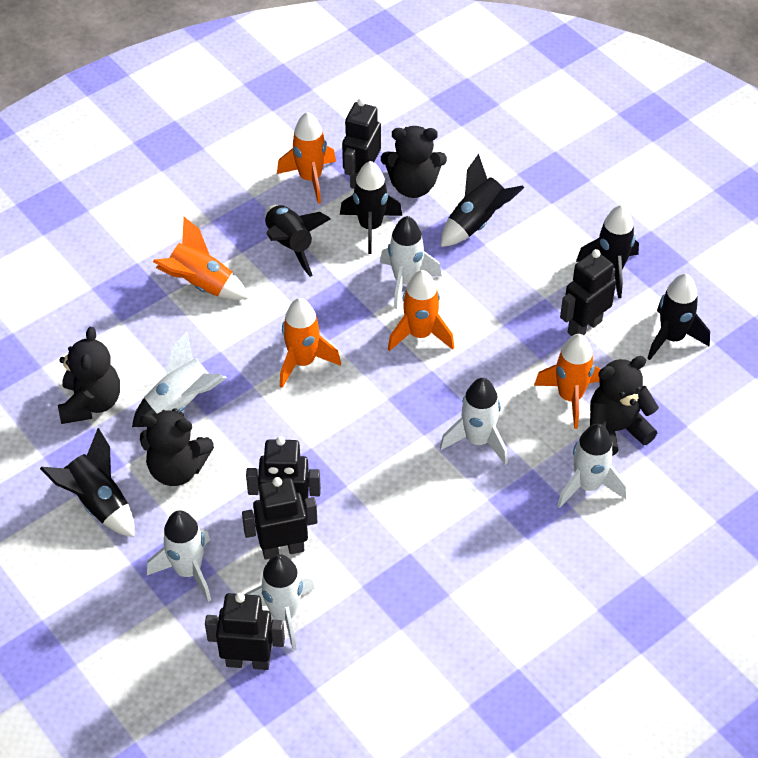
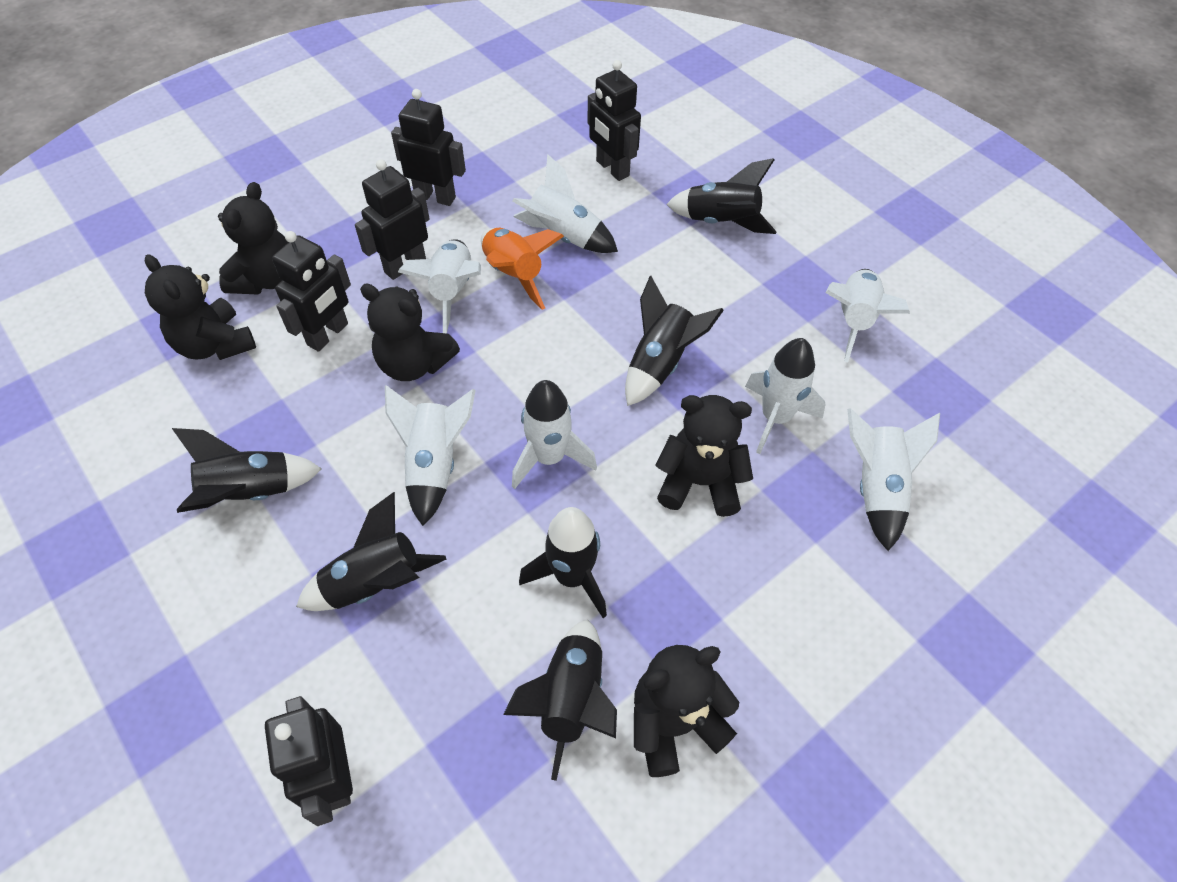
black teddy bear: 4 -> 5
orange rocket: 5 -> 1
white rocket: 6 -> 7

